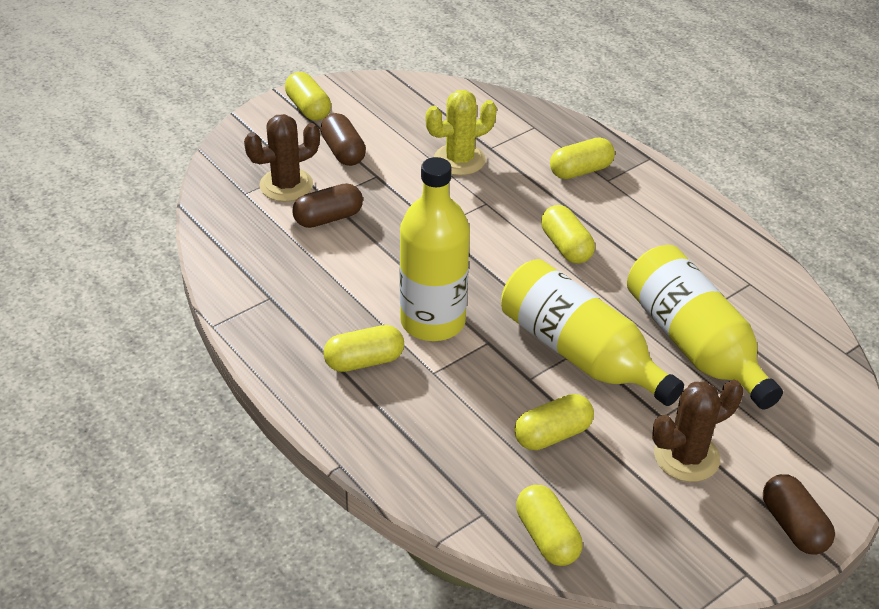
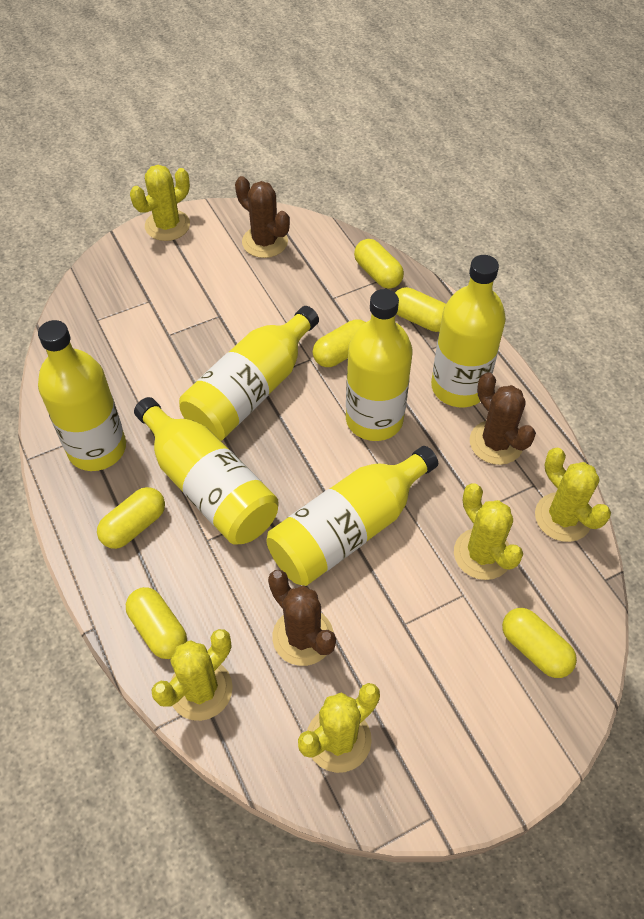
brown cactus: 2 -> 3
brown capsule: 3 -> 0
yellow bottle: 3 -> 6
yellow cactus: 1 -> 5

